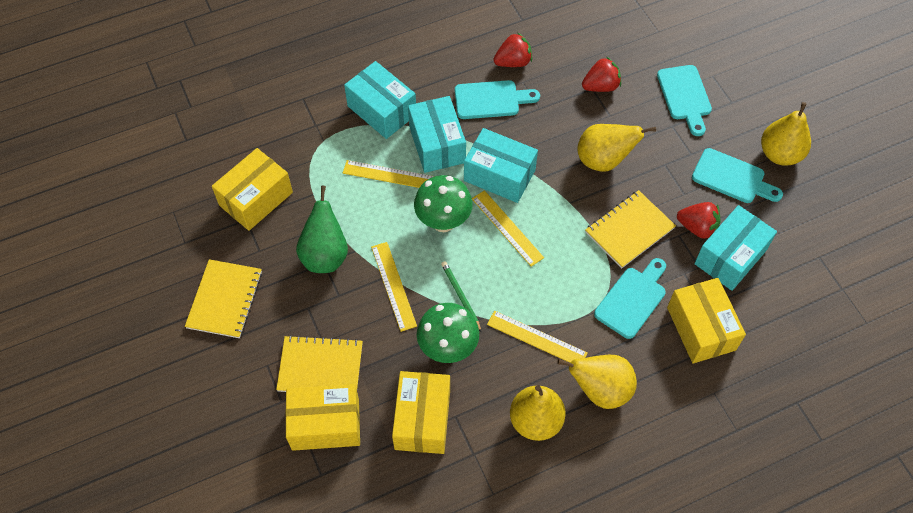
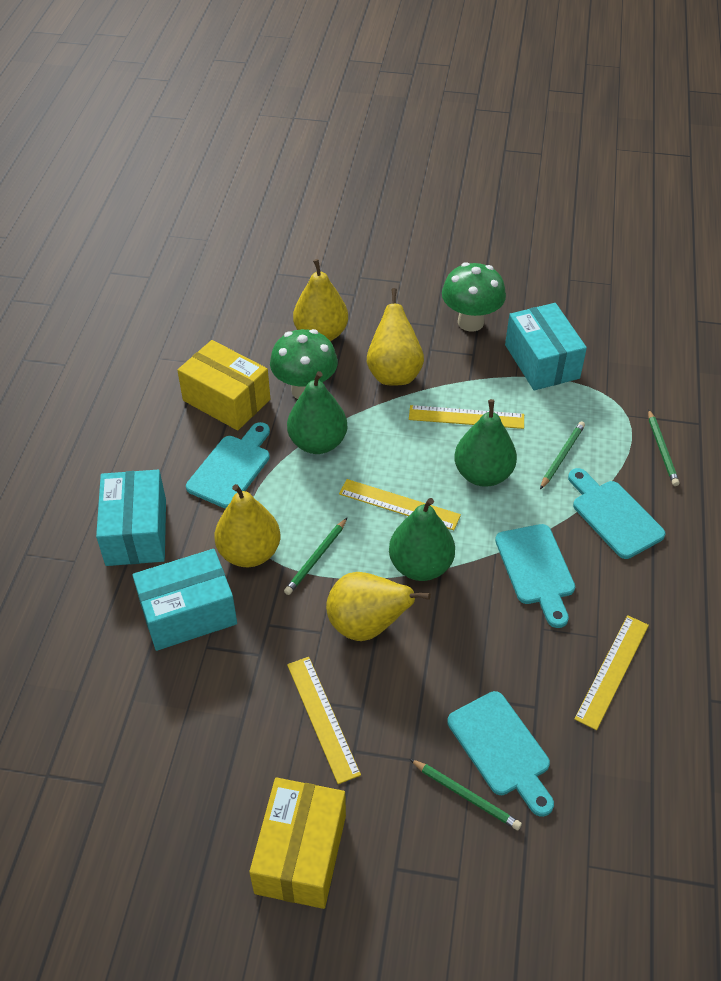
green pear: 1 -> 3
green pencil: 1 -> 4
red strawberry: 3 -> 0
turquoise box: 4 -> 3
yellow box: 4 -> 2
yellow notebook: 3 -> 0

